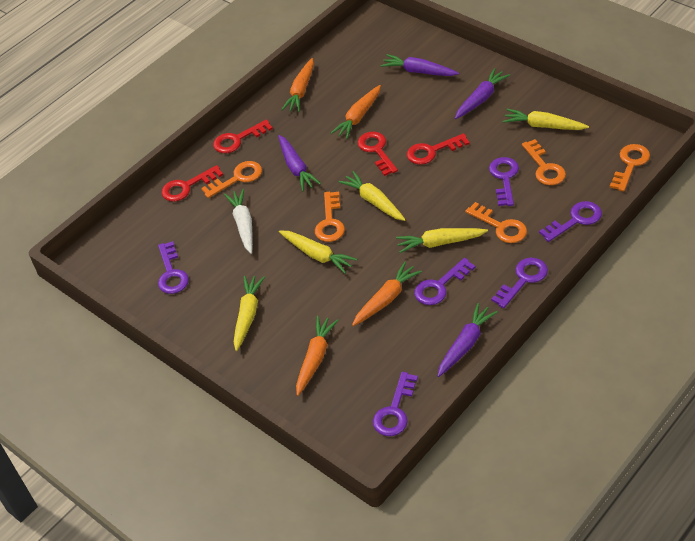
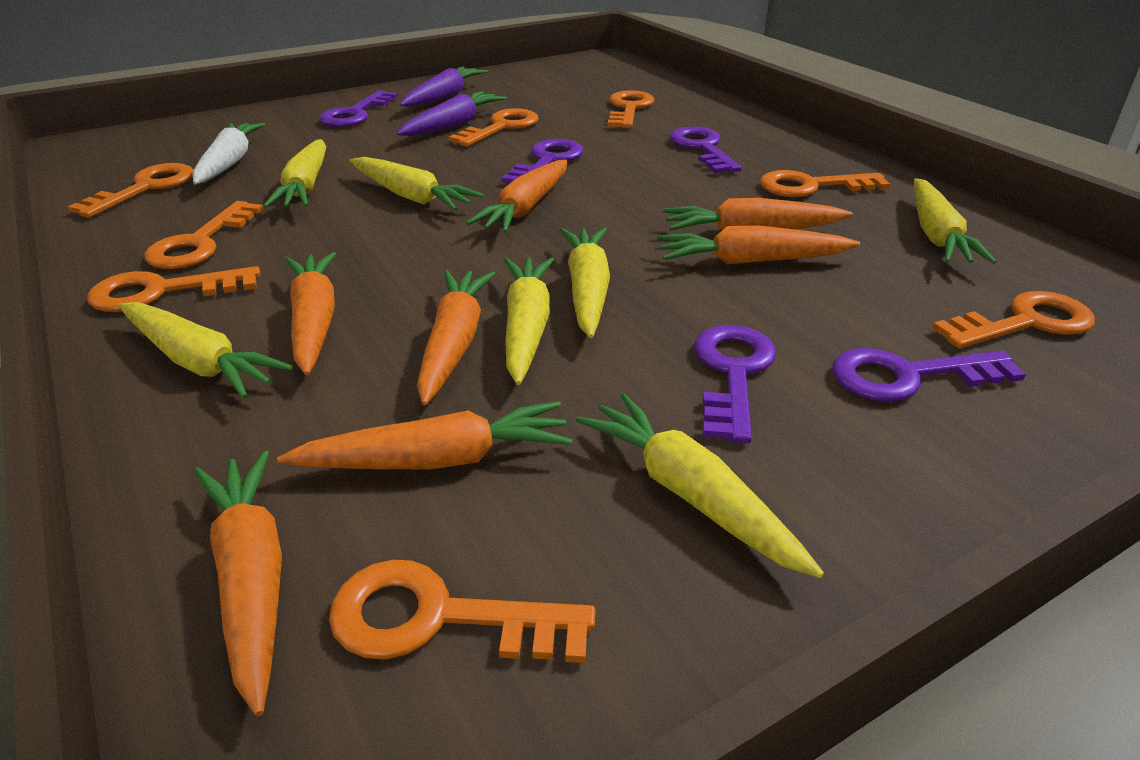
orange carrot: 4 -> 7
orange key: 5 -> 8
purple carrot: 4 -> 2
purple key: 6 -> 5
red key: 4 -> 0
yellow carrot: 5 -> 7

